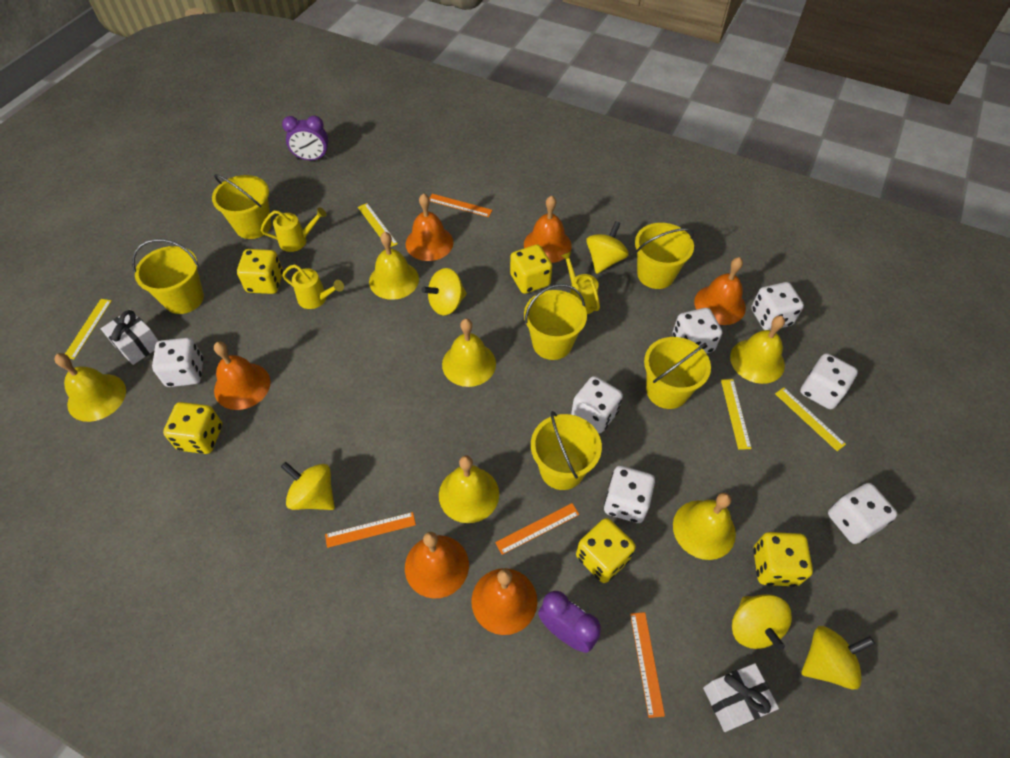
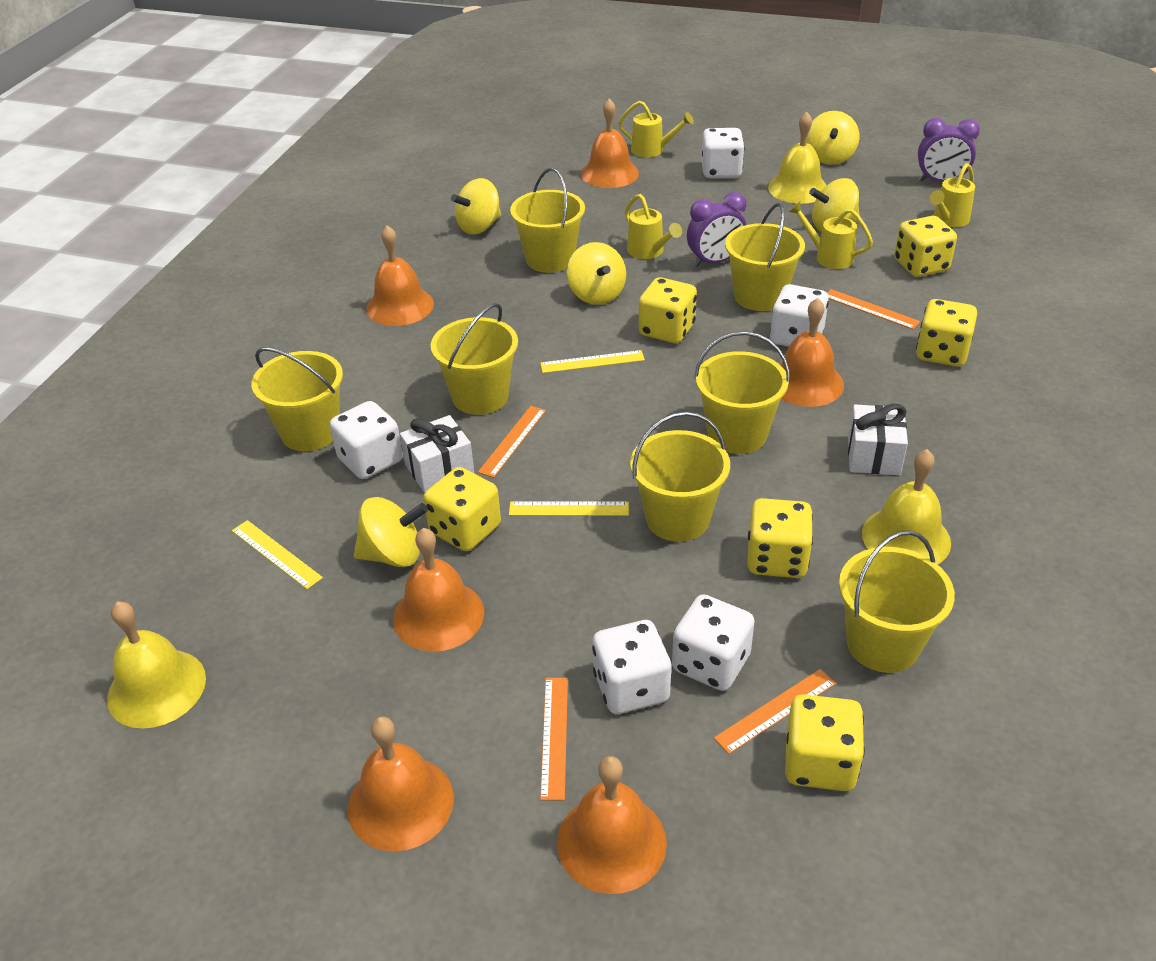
white dice: 7 -> 5
yellow bell: 6 -> 3
yellow bucket: 6 -> 7
yellow dice: 5 -> 6
yellow ruler: 4 -> 3
yellow watering can: 3 -> 4

